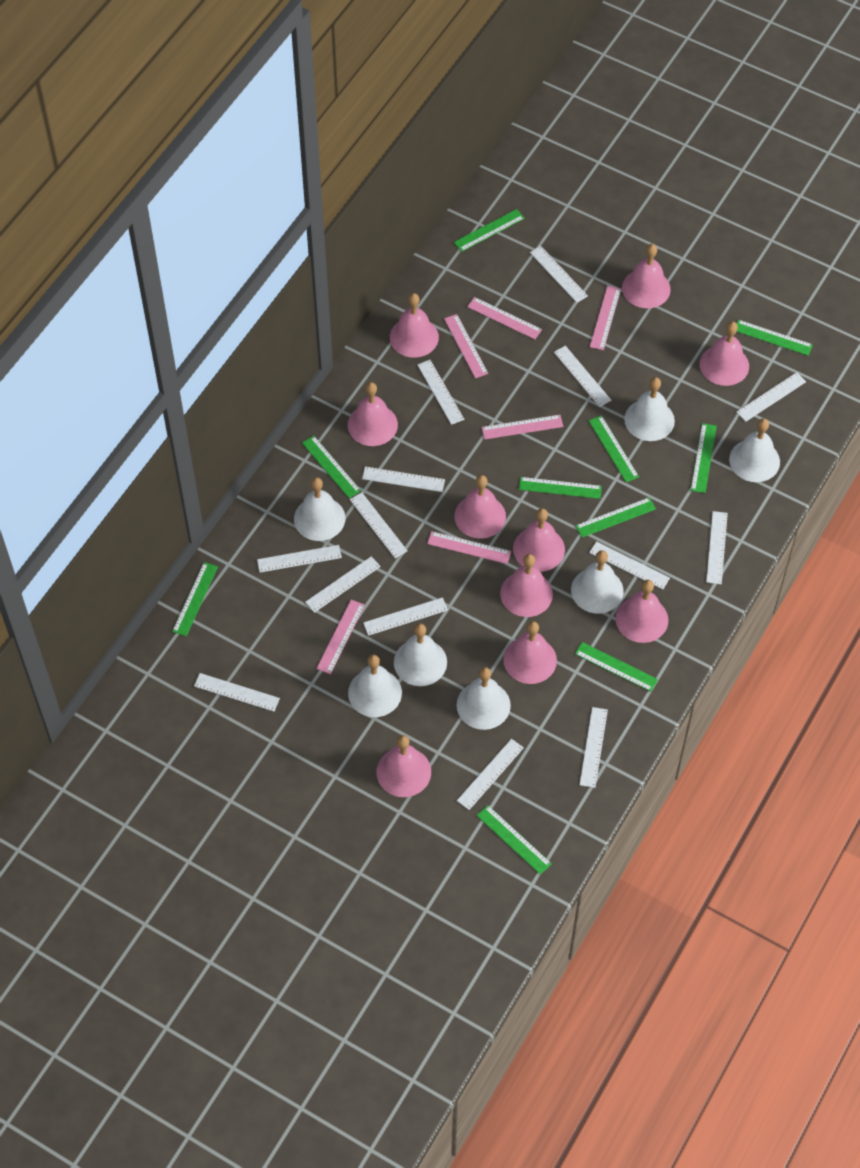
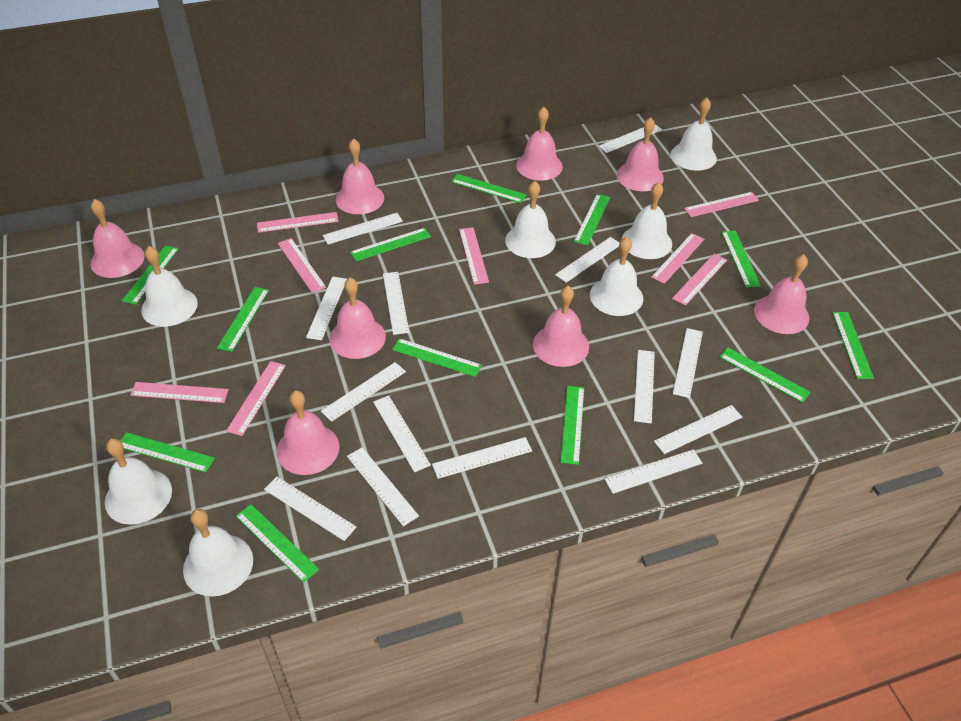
green ruler: 10 -> 12
pink bell: 10 -> 8
pink ruler: 6 -> 8

